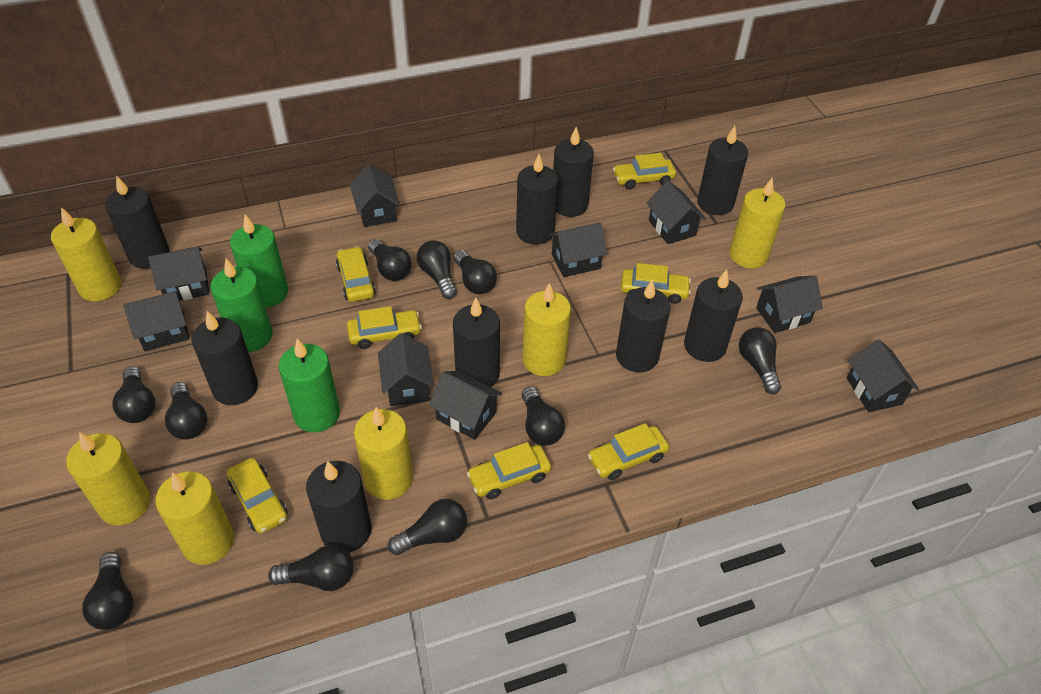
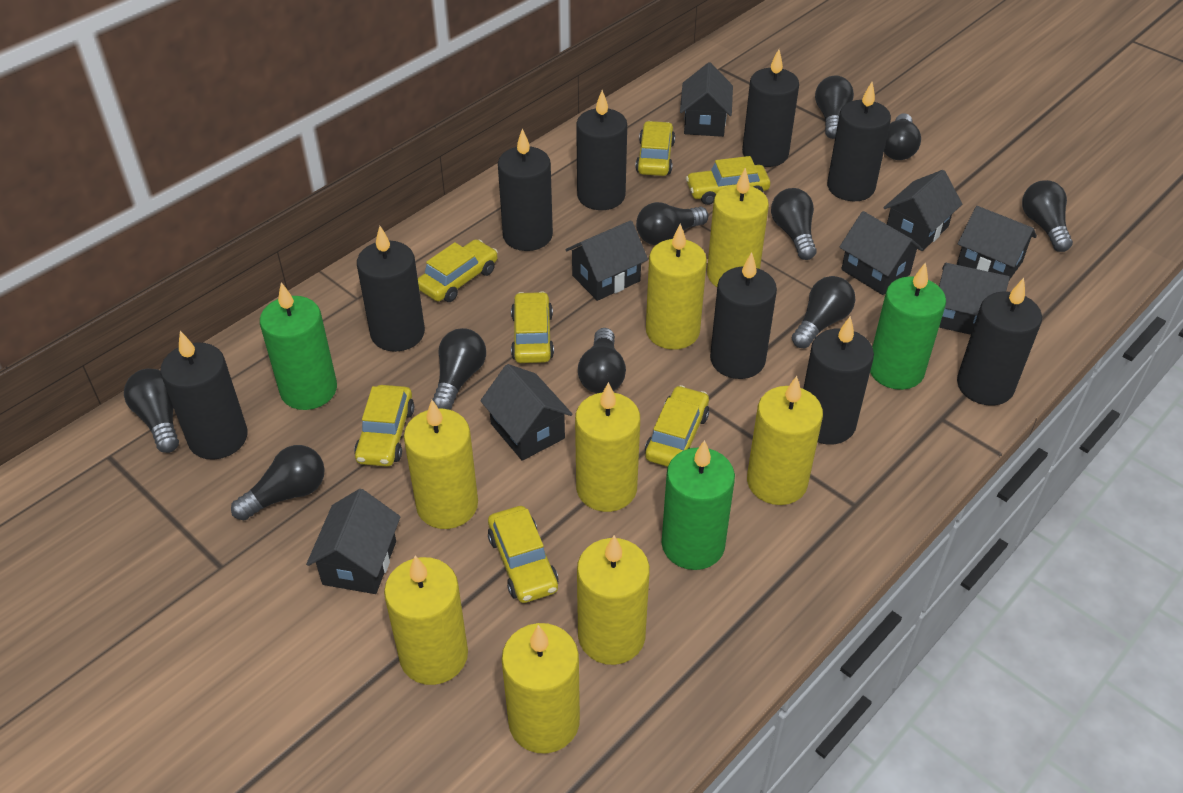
black house: 9 -> 8
yellow candle: 6 -> 8

